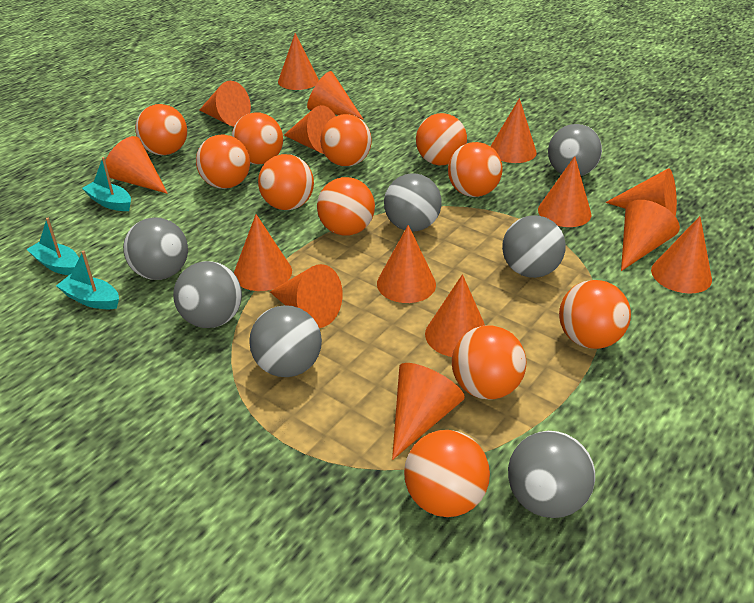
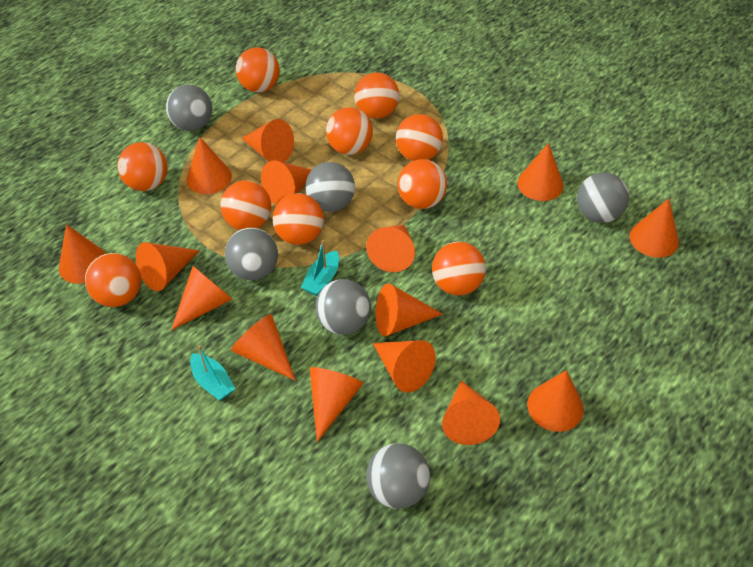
grey ball: 7 -> 6
orange ball: 11 -> 10
turquoise boat: 3 -> 2

